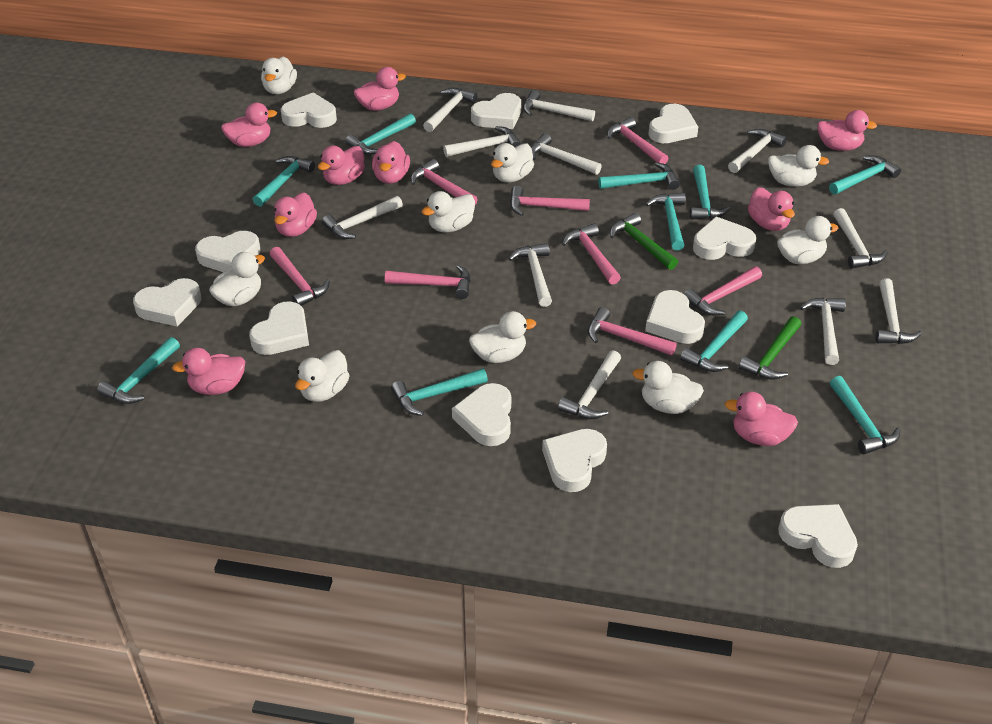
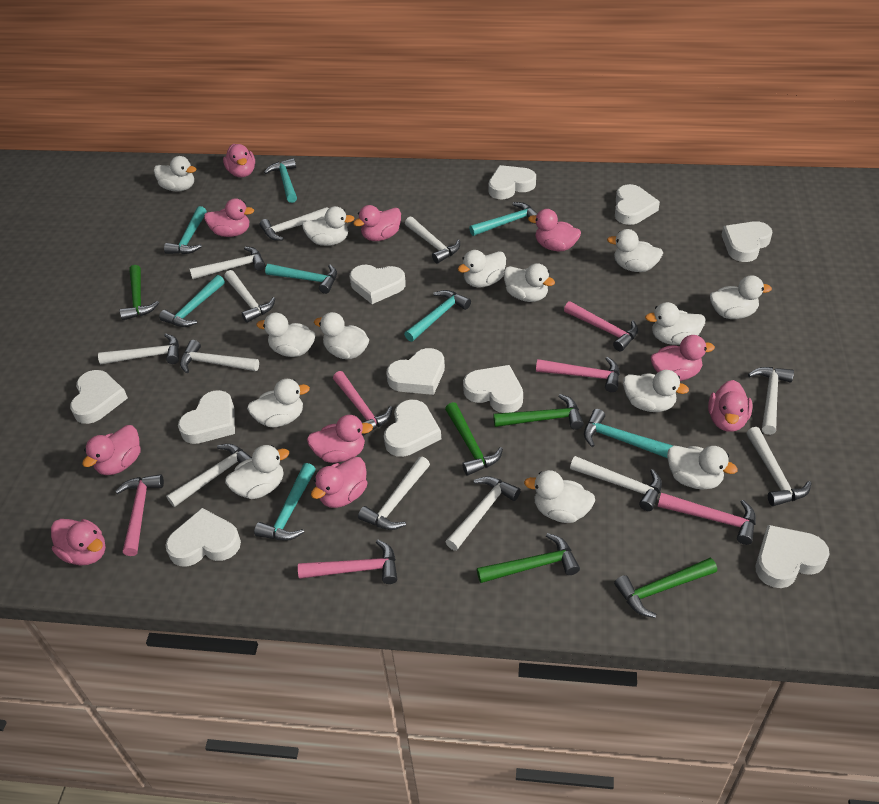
green hammer: 2 -> 5
pink duck: 9 -> 10
pink hammer: 8 -> 6
turquoise hammer: 10 -> 8
white duck: 9 -> 14
white hammer: 11 -> 12

